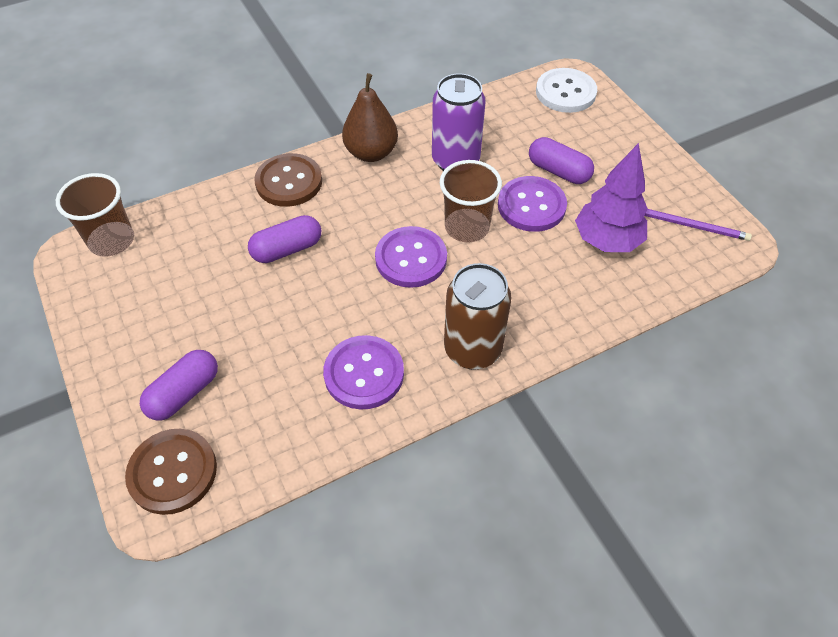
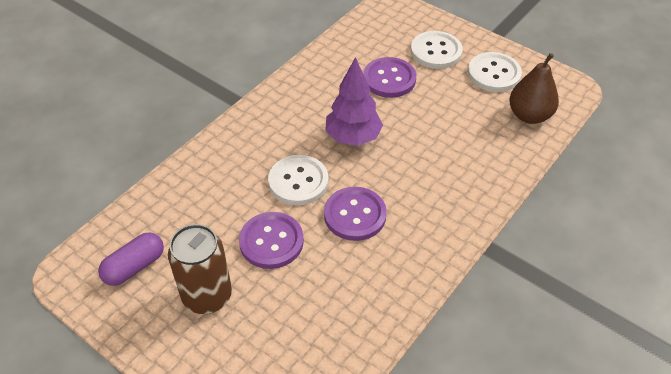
brown button: 2 -> 0
brown cup: 2 -> 0
purple can: 1 -> 0
purple capsule: 3 -> 1
purple pencil: 1 -> 0
white button: 1 -> 3

